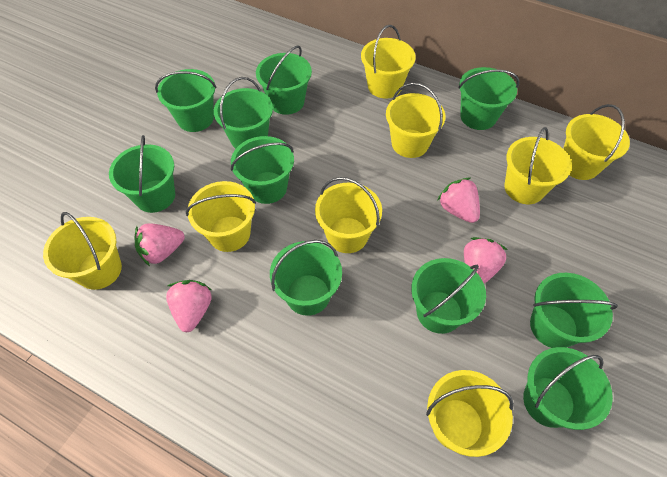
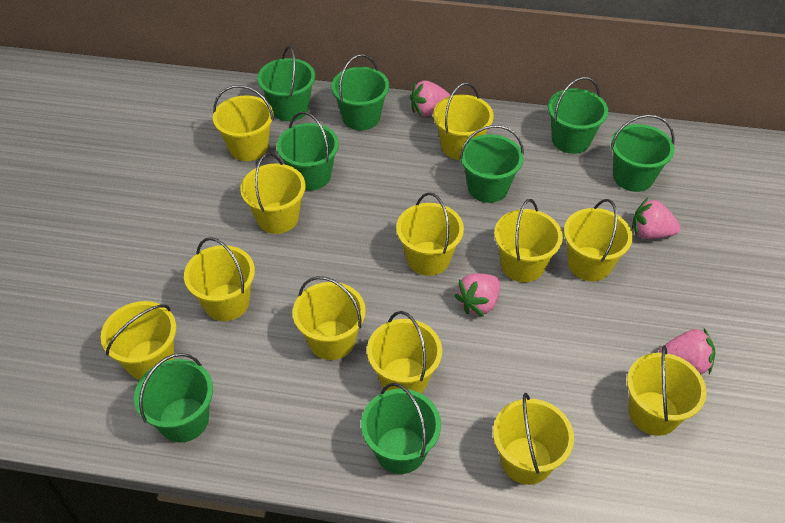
green bucket: 10 -> 8
yellow bucket: 8 -> 12

